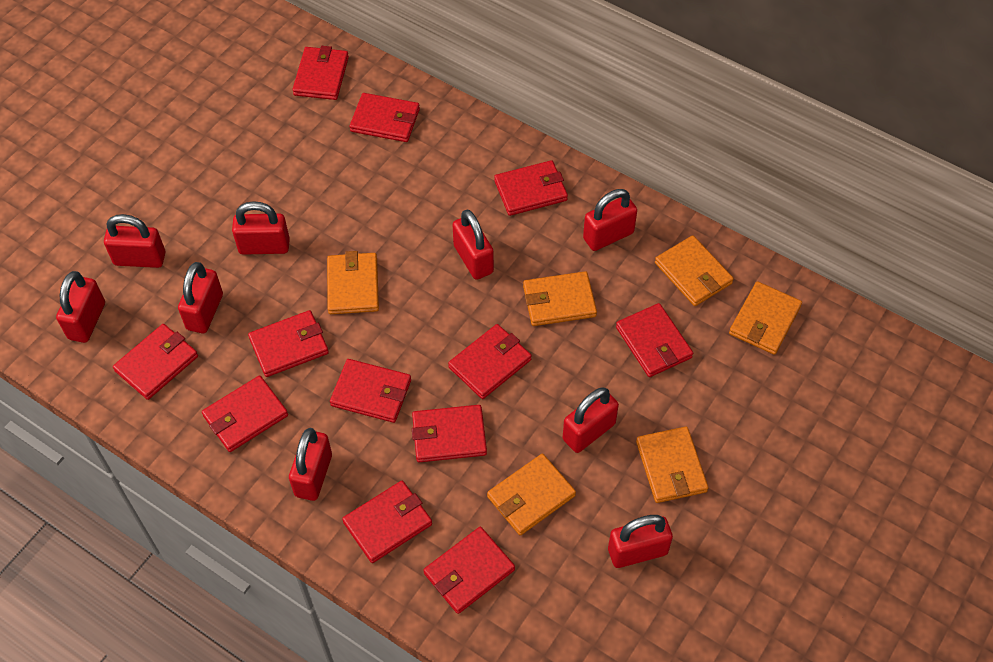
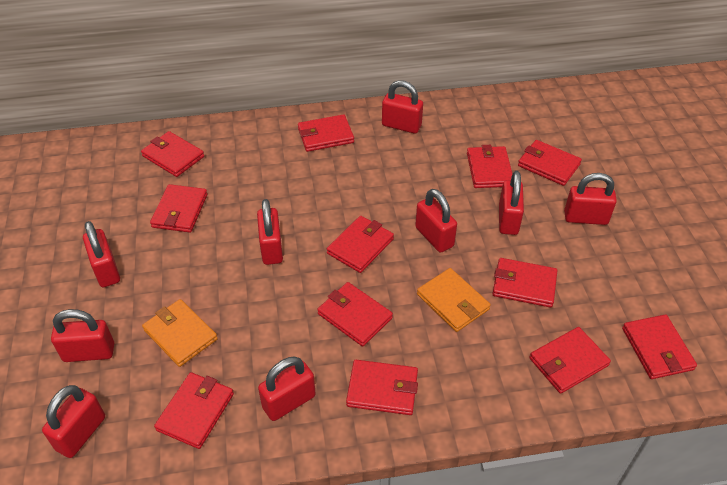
orange wallet: 6 -> 2

